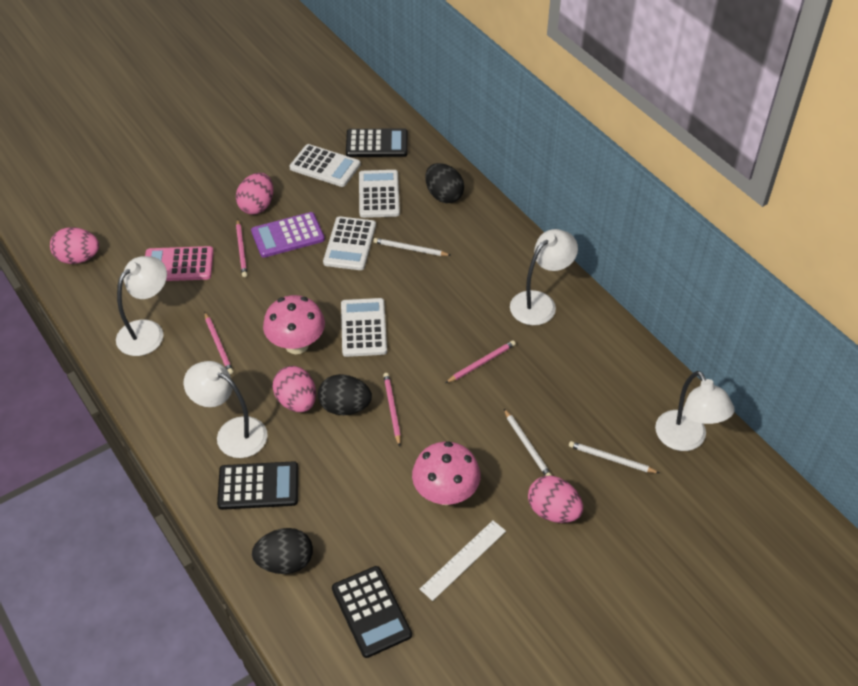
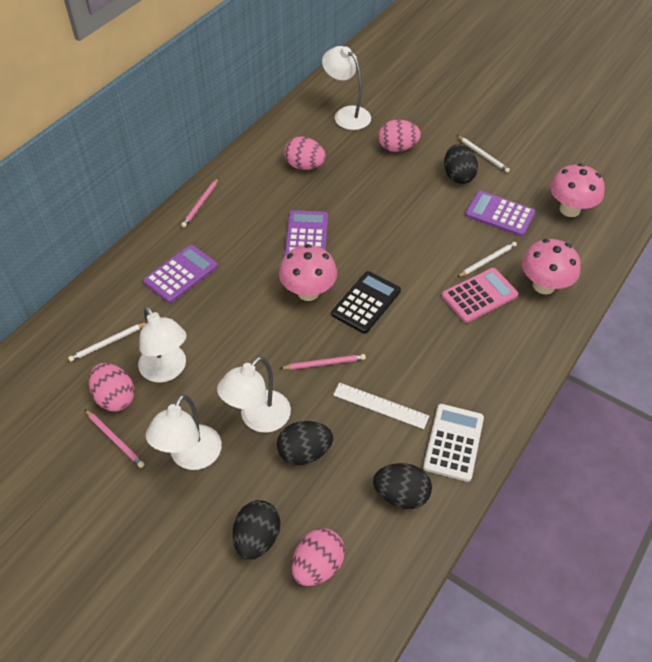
black calculator: 3 -> 1
black egg: 3 -> 4
pink mushroom: 2 -> 3
pink pencil: 4 -> 3
purple calculator: 1 -> 3
white calculator: 4 -> 1

